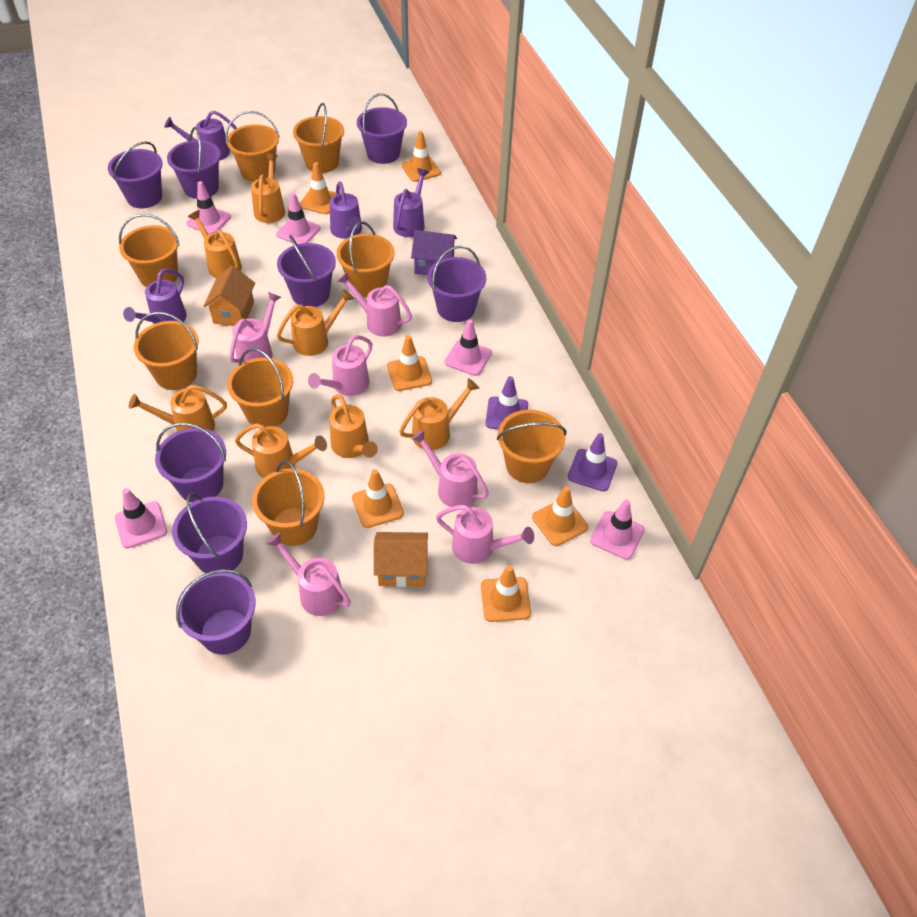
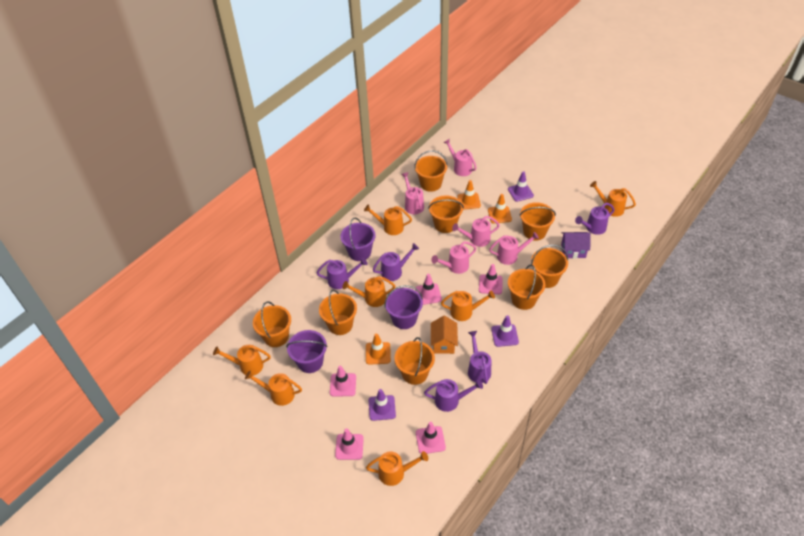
orange house: 2 -> 1
orange traffic cone: 6 -> 3
pink watering can: 6 -> 5
purple bucket: 8 -> 3
purple traffic cone: 2 -> 3
purple watering can: 4 -> 5

